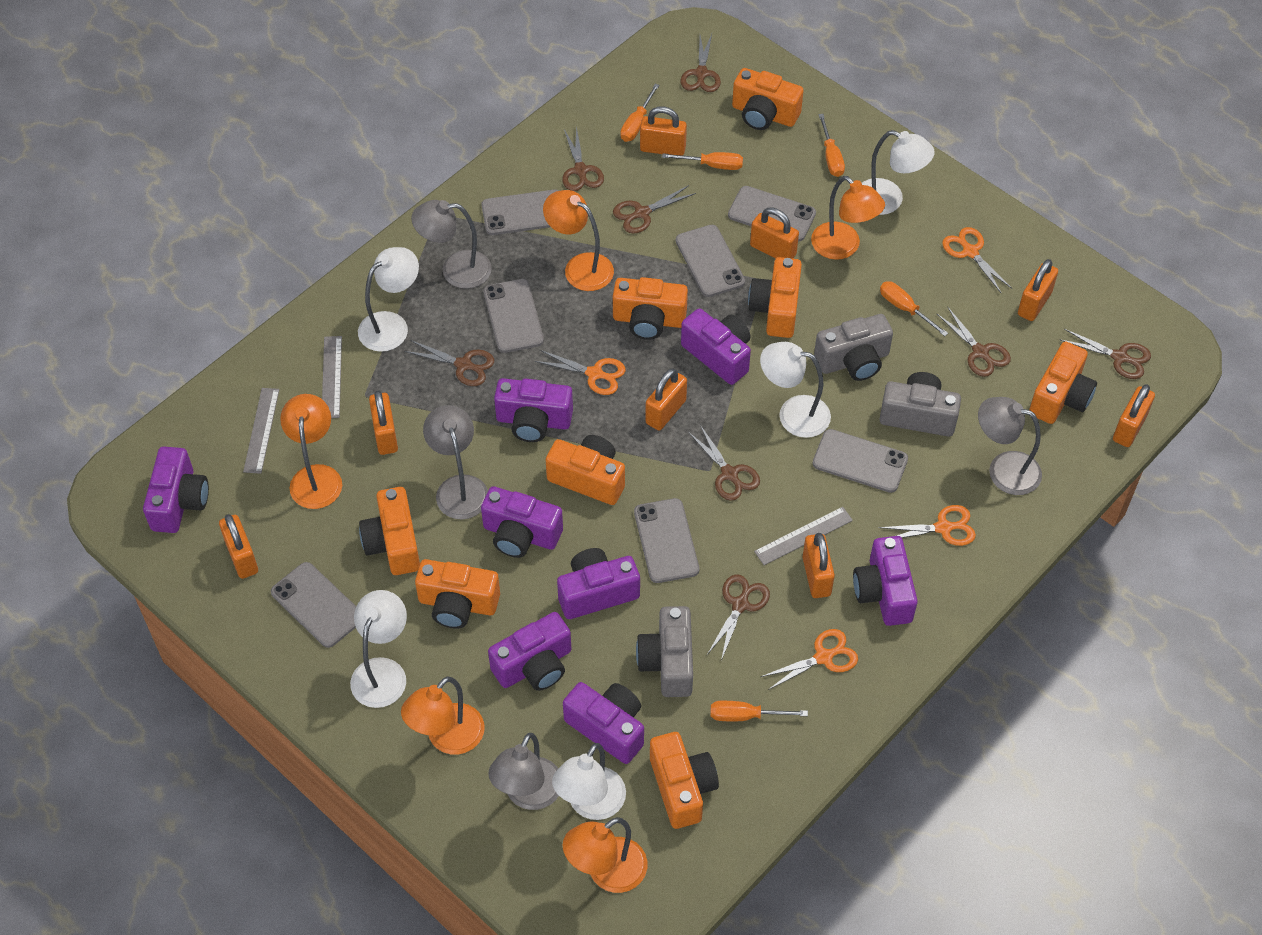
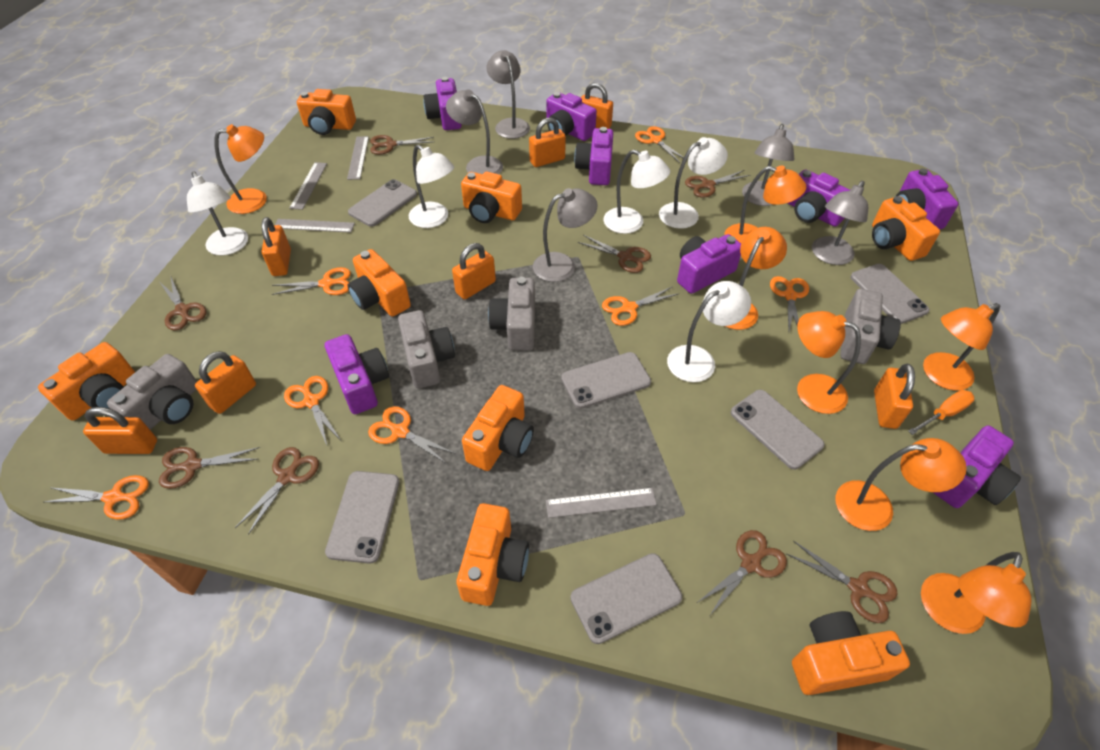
grey camera: 3 -> 4
grey lamp: 4 -> 5
grey phone: 7 -> 6
grey ruler: 3 -> 4
orange lamp: 5 -> 7
orange padlock: 8 -> 7
orange scissors: 4 -> 7
orange screwdriver: 5 -> 1

